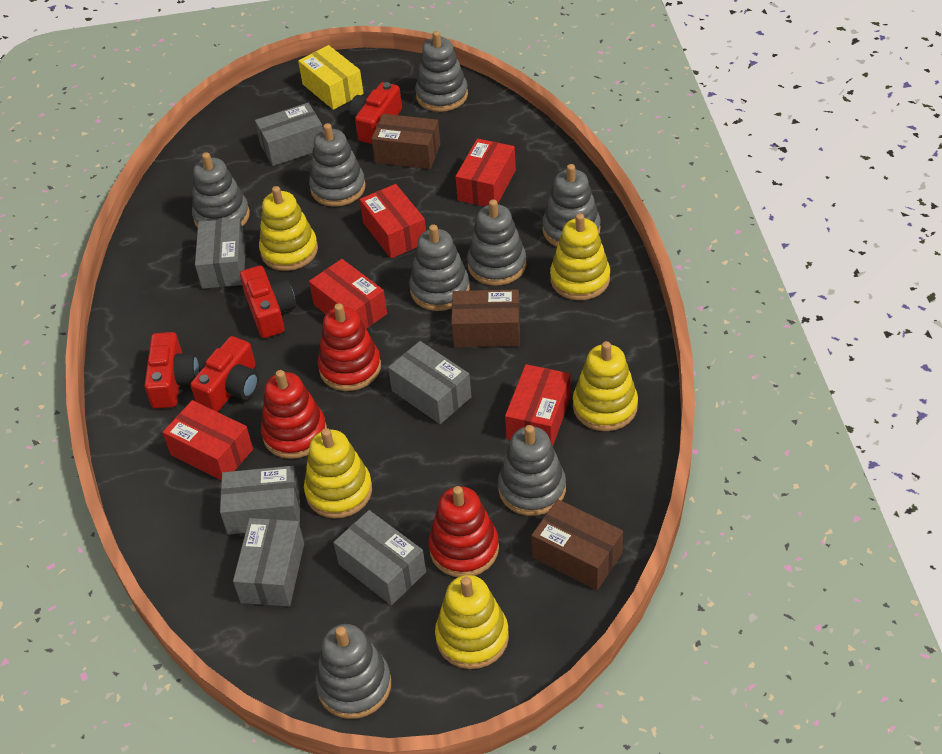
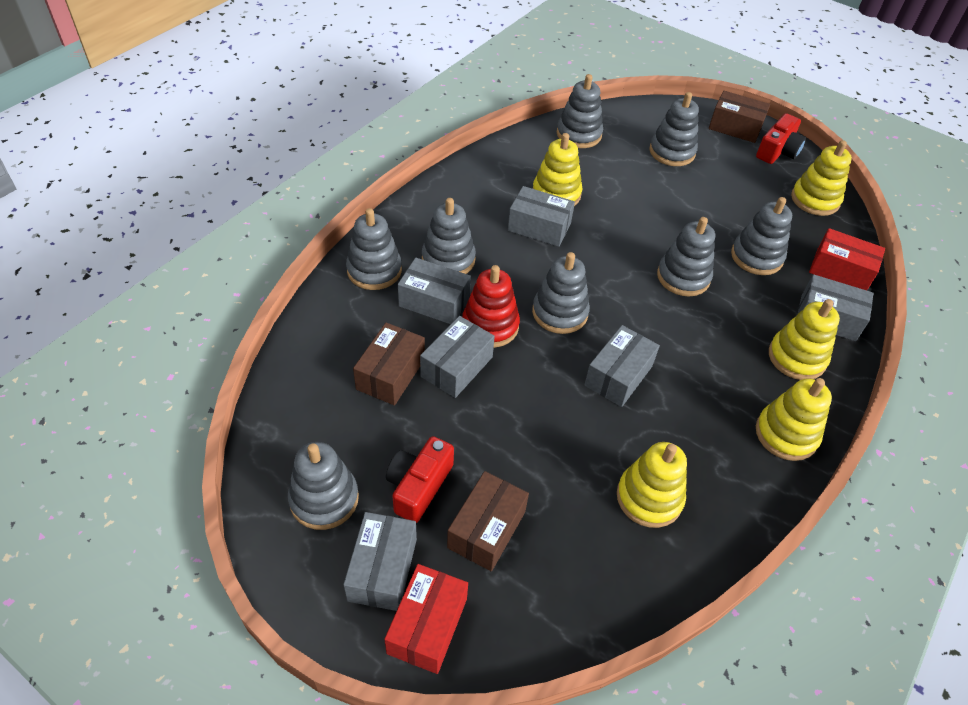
red box: 5 -> 2
red camera: 4 -> 2
red stacking toy: 3 -> 1
yellow box: 1 -> 0

